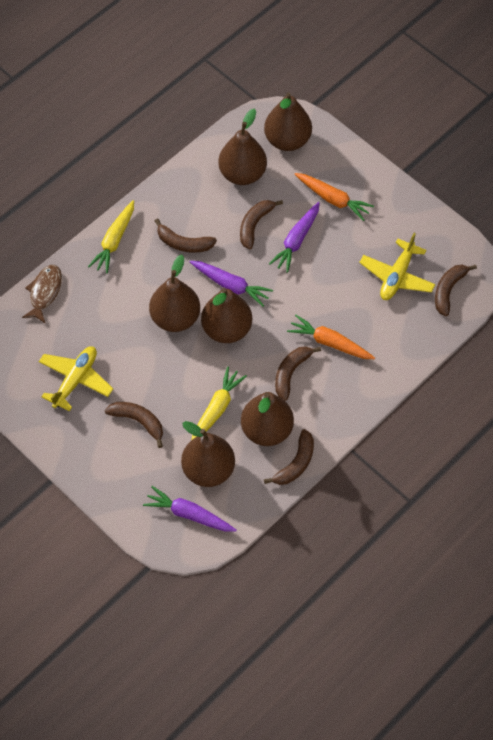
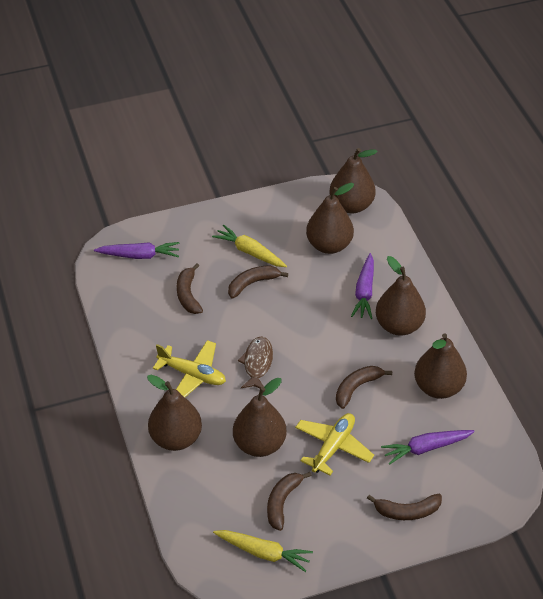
brown banana: 6 -> 5
orange carrot: 2 -> 0

